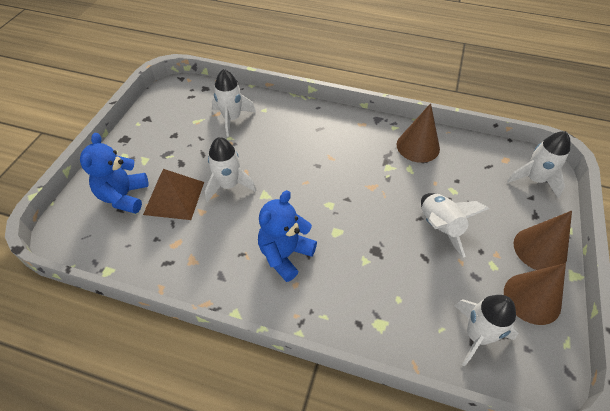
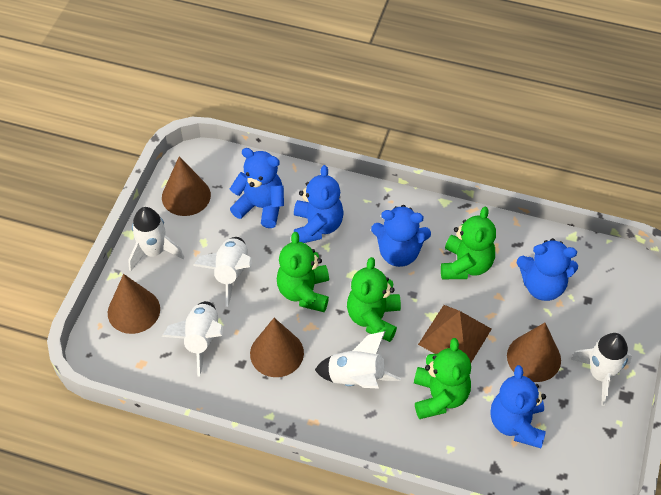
blue teddy bear: 2 -> 5
brown cone: 3 -> 4
green teddy bear: 0 -> 4

